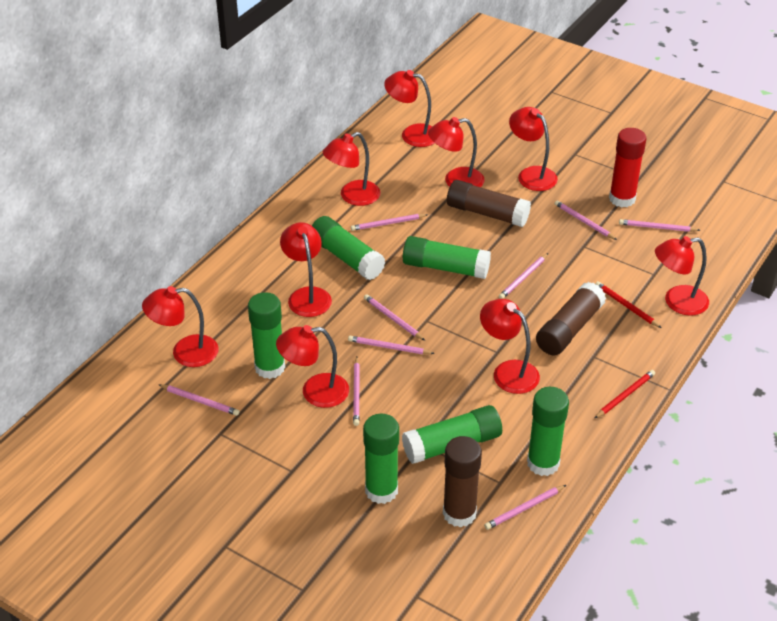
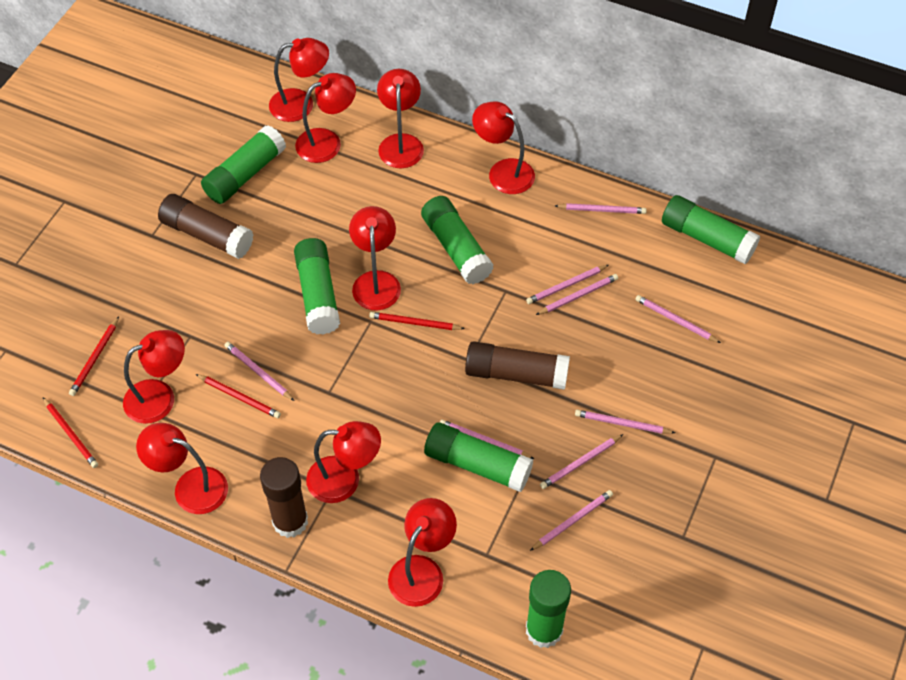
red glue stick: 1 -> 0
red pencil: 2 -> 4

